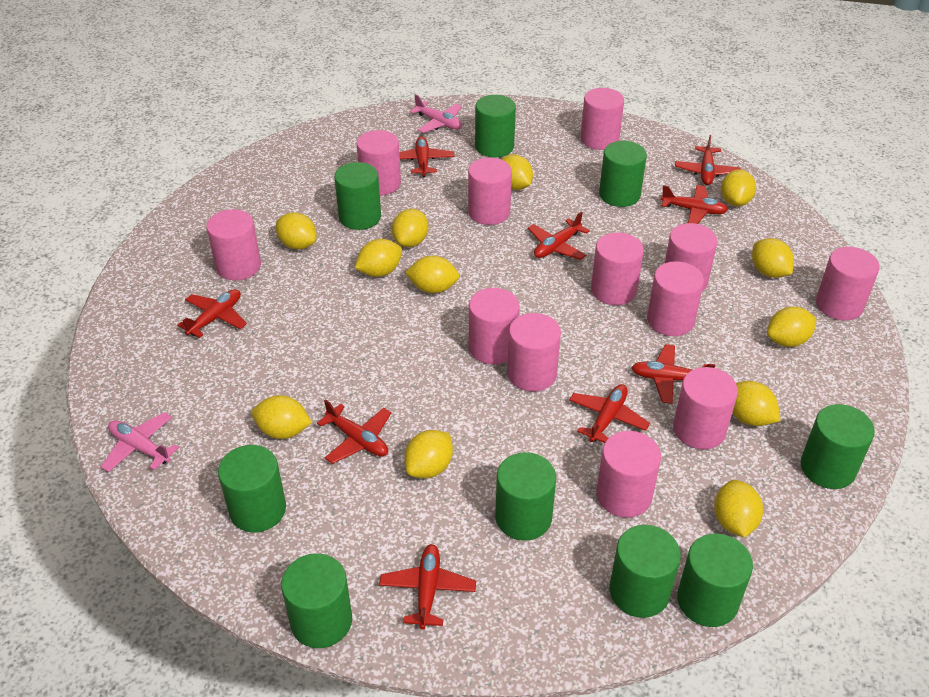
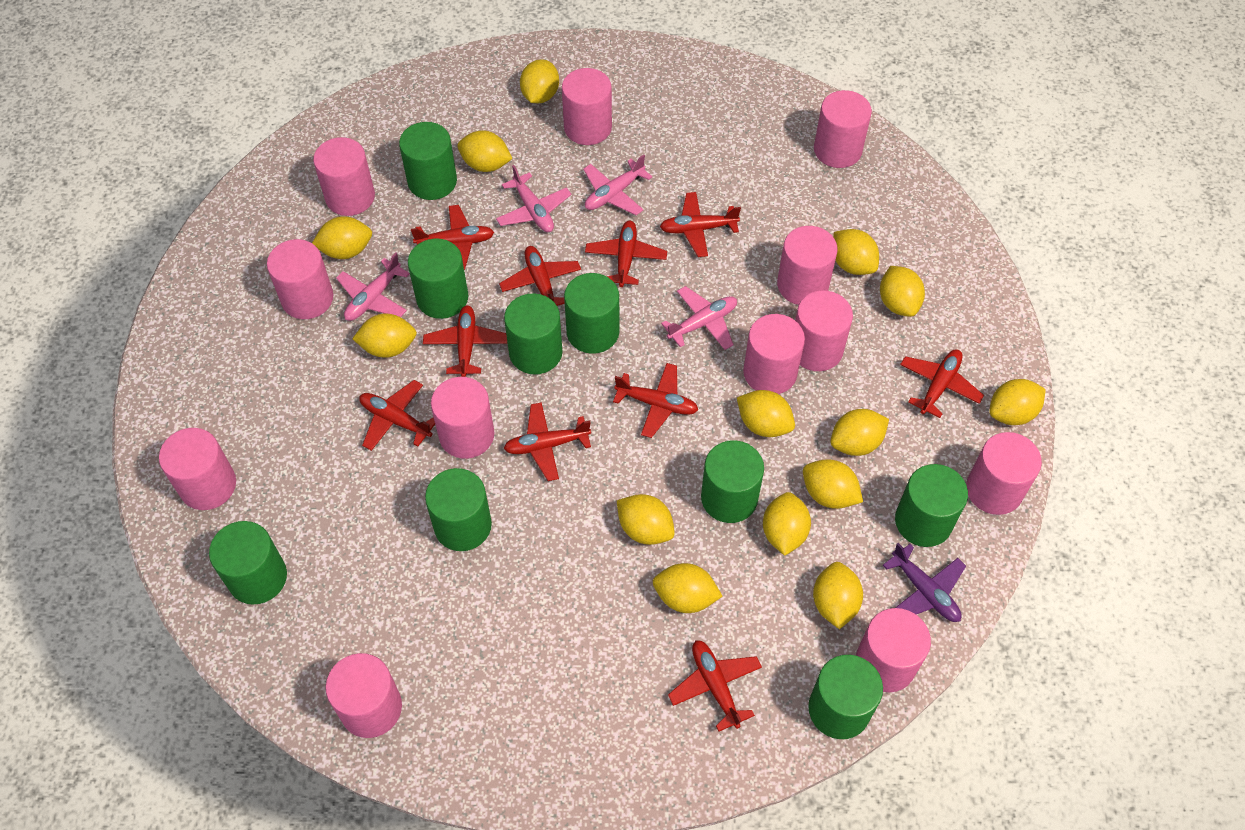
pink plane: 2 -> 4
purple plane: 0 -> 1
red plane: 9 -> 10
yellow lemon: 12 -> 14

